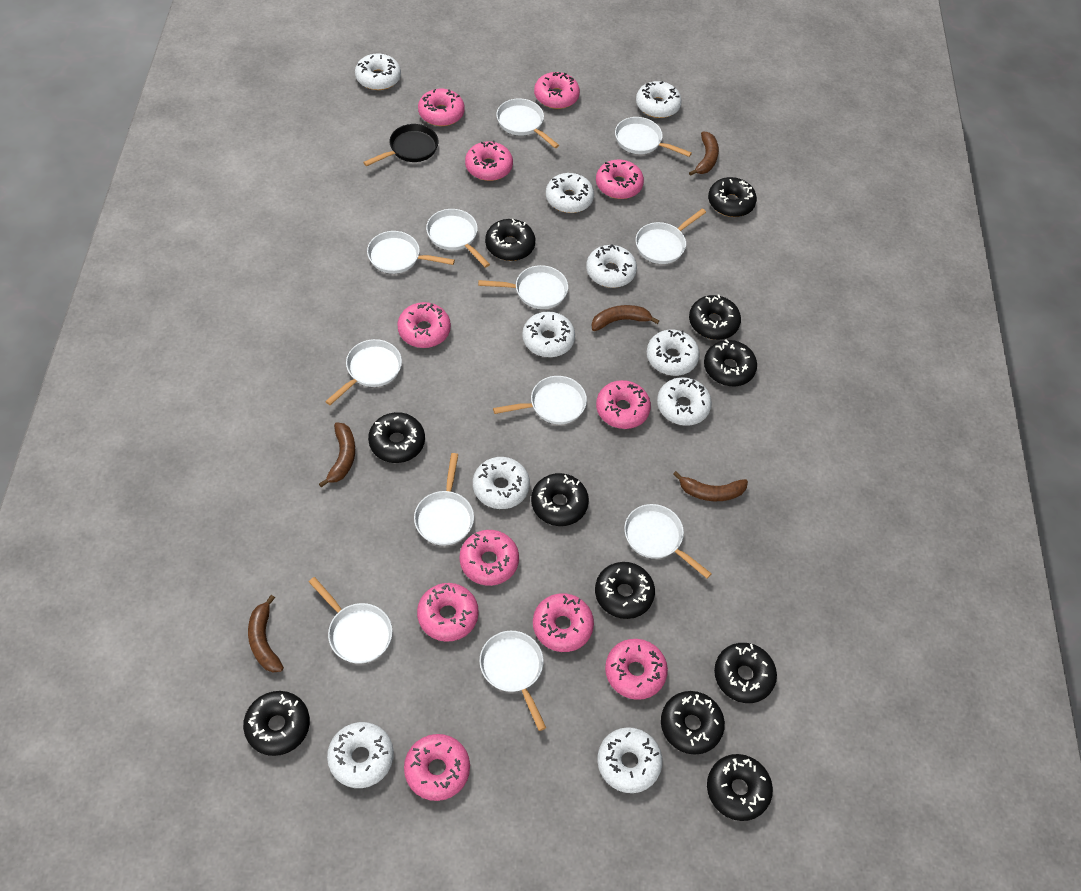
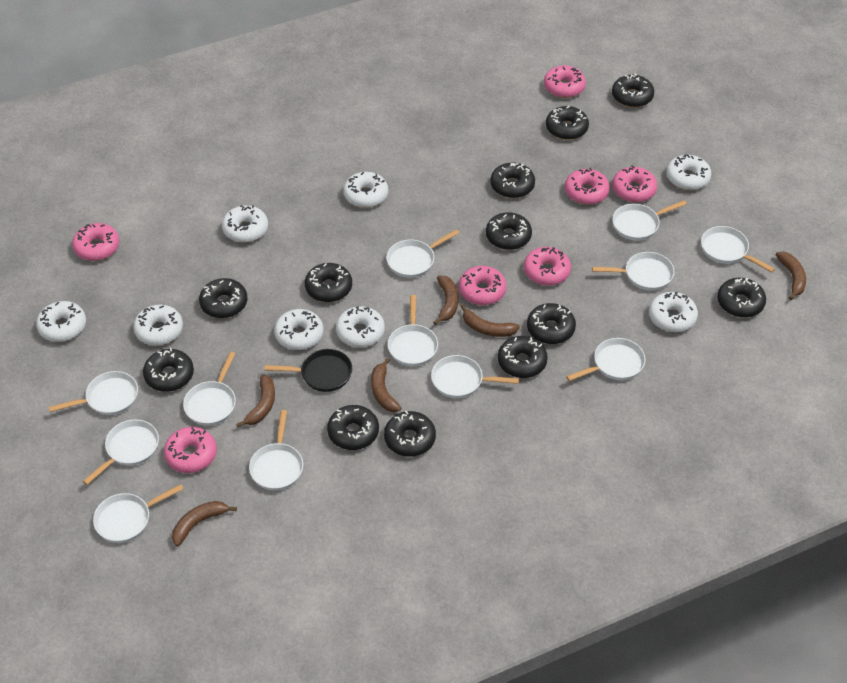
black donut: 11 -> 12
brown banana: 5 -> 6
pink donut: 11 -> 7
white donut: 10 -> 8

